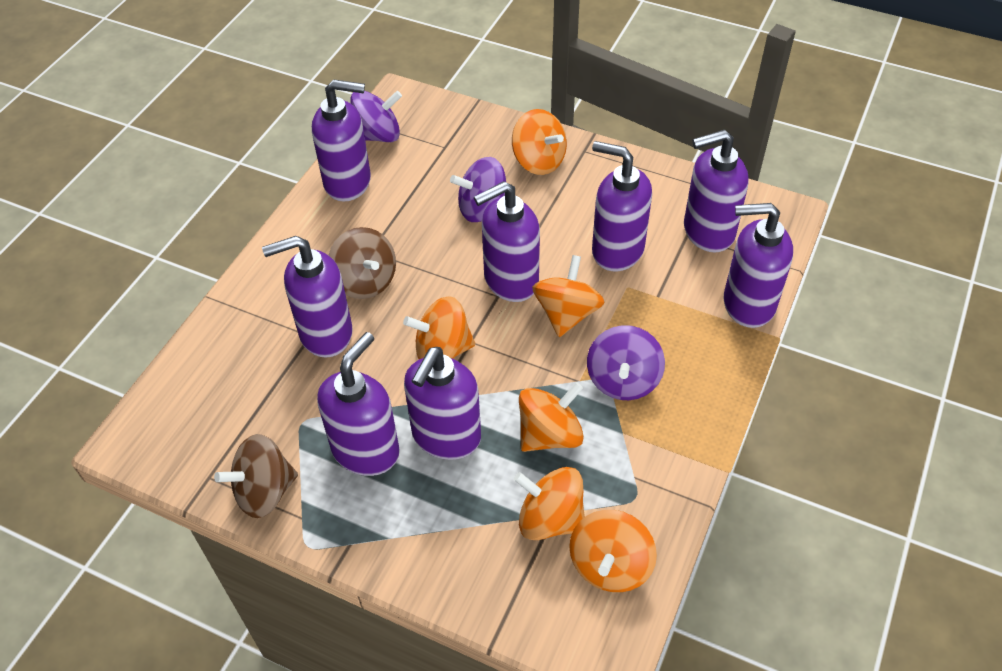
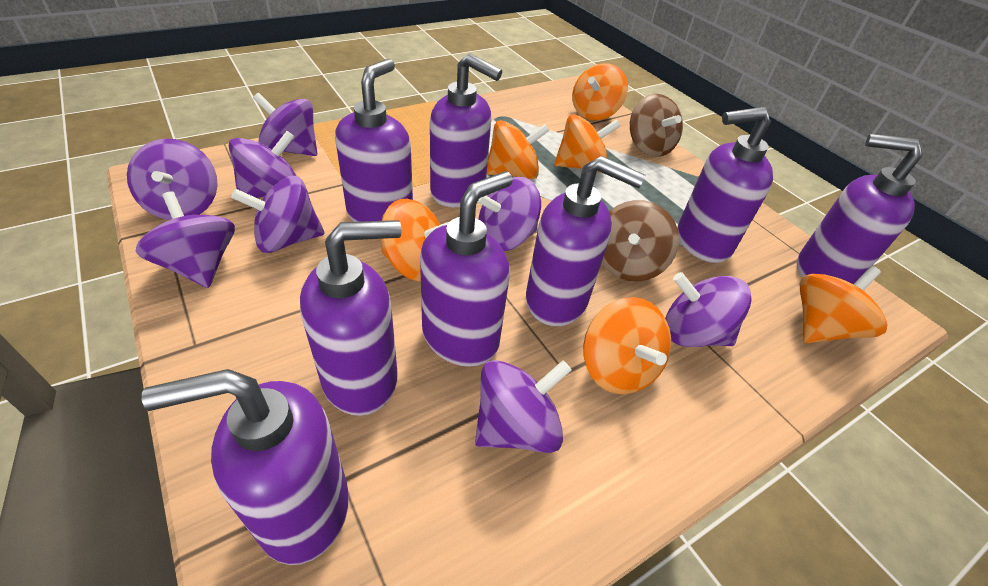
purple spinning top: 3 -> 8

